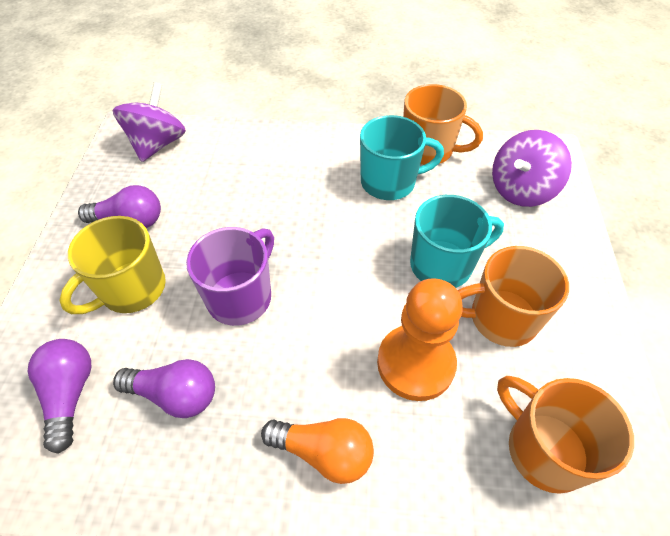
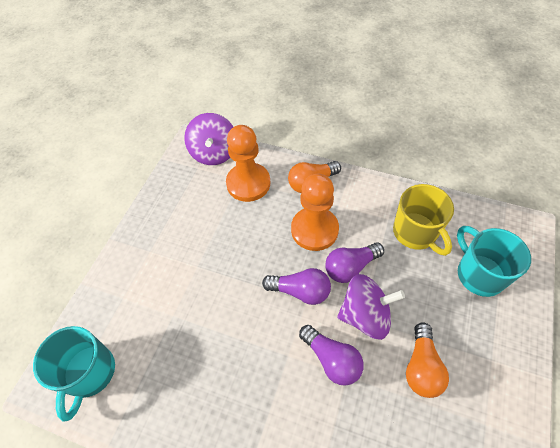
orange light bulb: 1 -> 2
orange mug: 3 -> 0
orange pawn: 1 -> 2
purple mug: 1 -> 0

